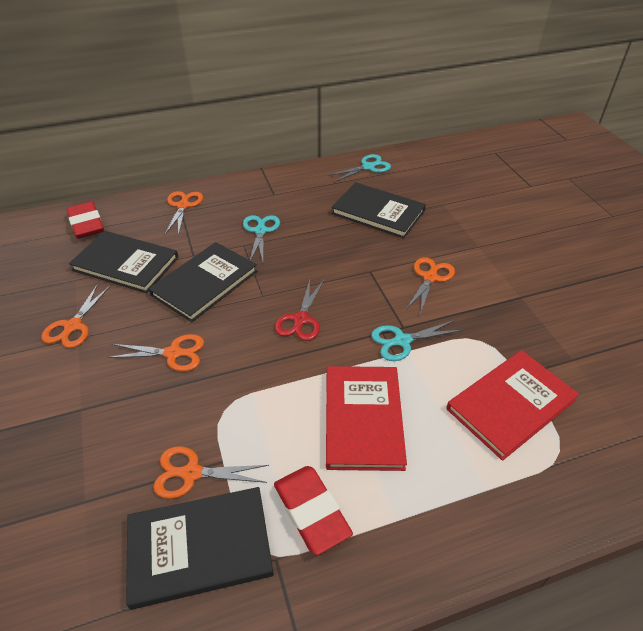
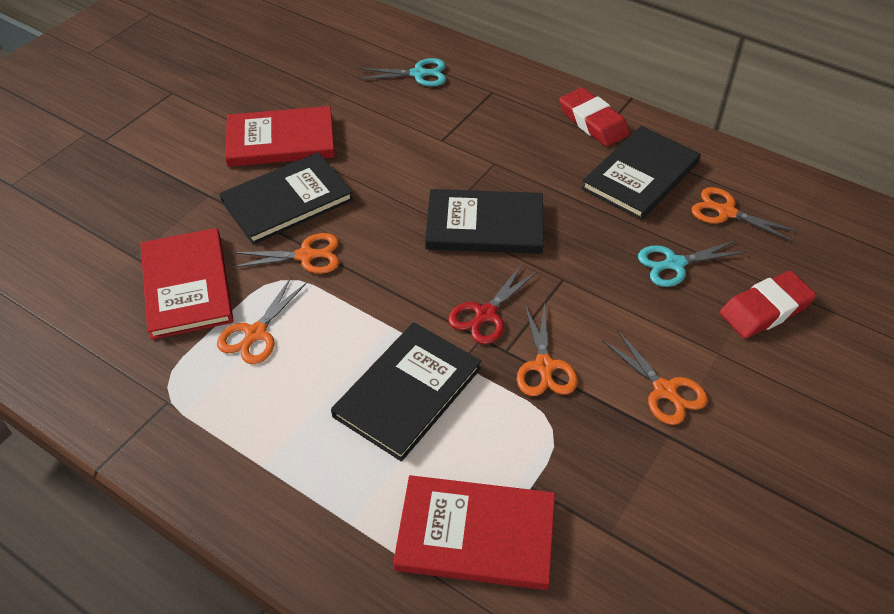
red book: 2 -> 3
turquoise scissors: 3 -> 2

